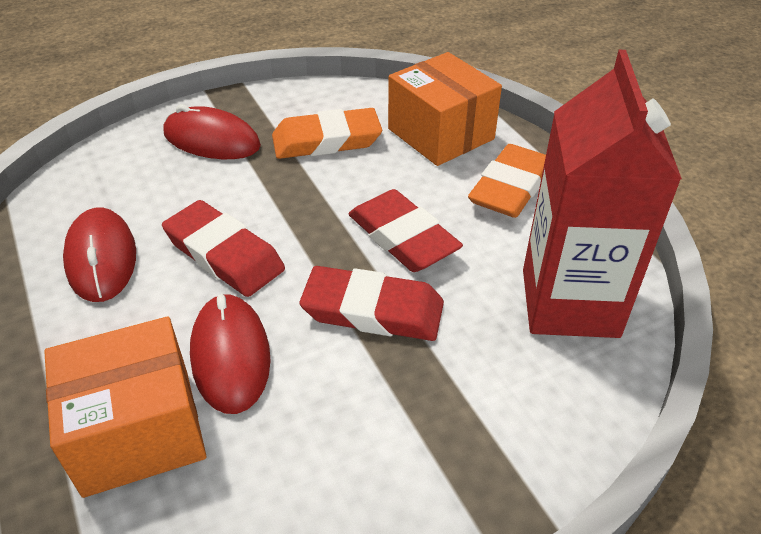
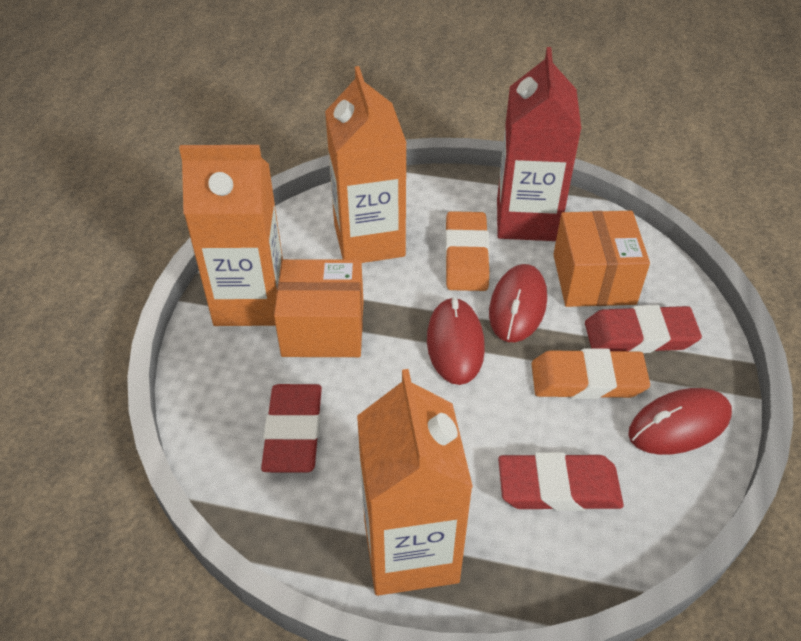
orange carton: 0 -> 3

